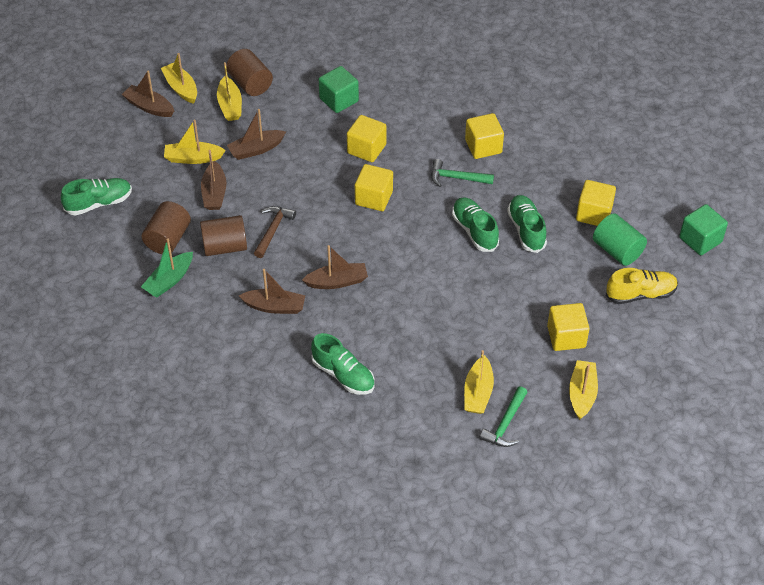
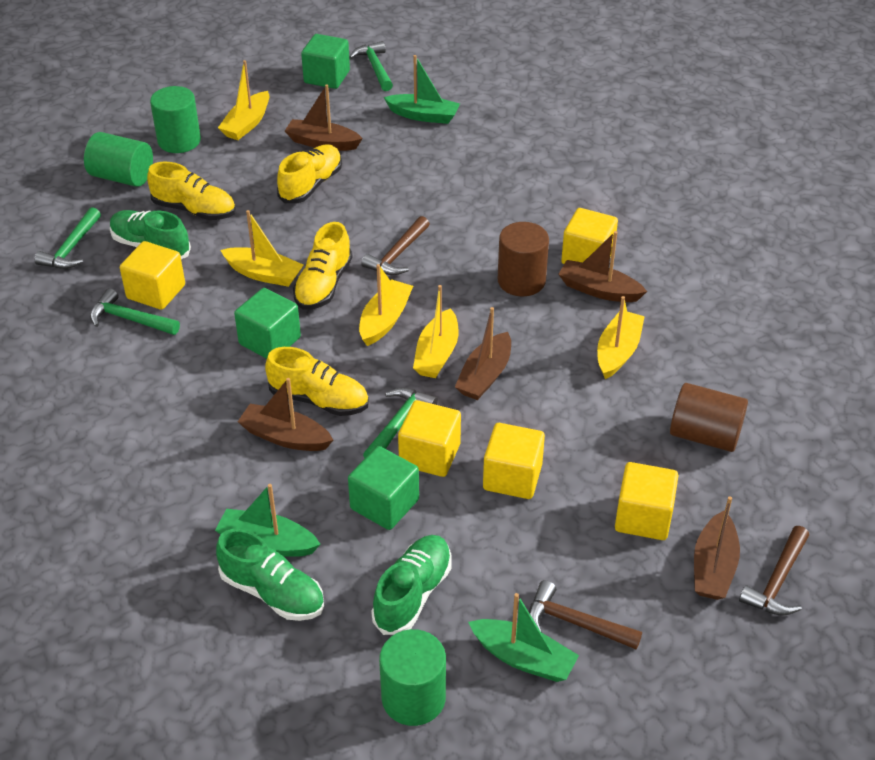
brown cylinder: 3 -> 2
brown hammer: 1 -> 3
green boat: 1 -> 3
green cube: 2 -> 3
green cylinder: 1 -> 3
green hammer: 2 -> 4
green shoe: 4 -> 3
yellow shoe: 1 -> 4

